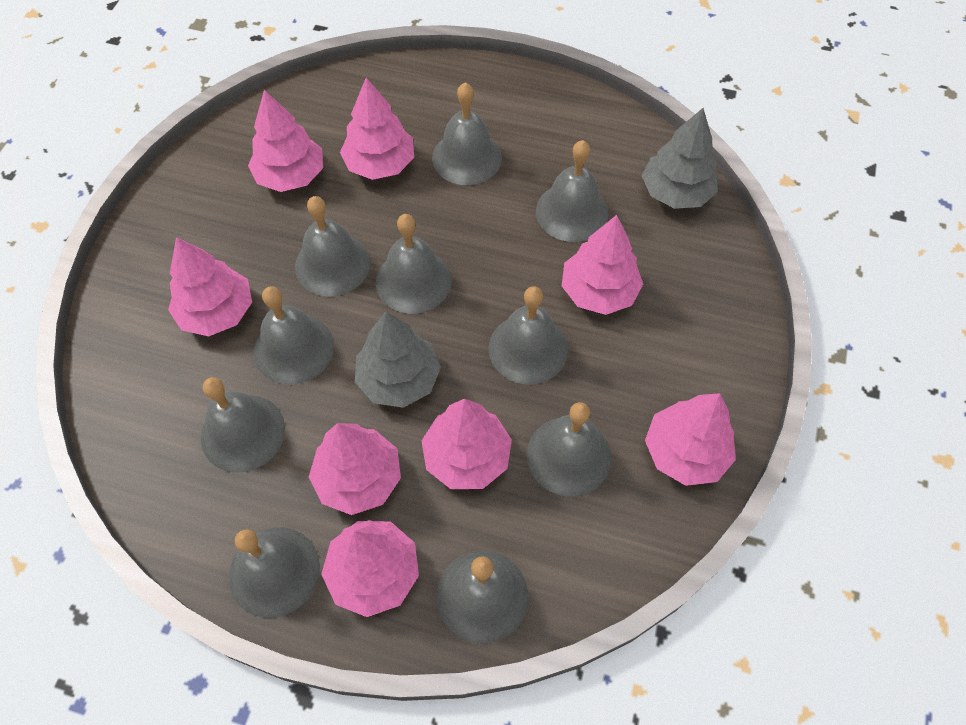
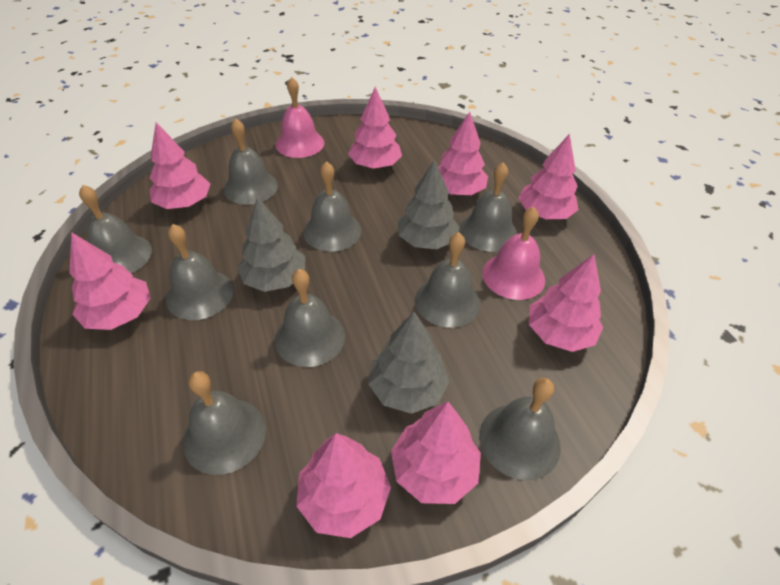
grey bell: 10 -> 9
grey tree: 2 -> 3
pink bell: 0 -> 2

